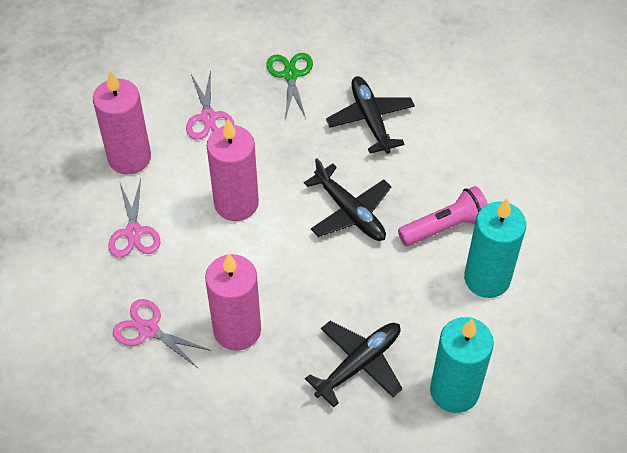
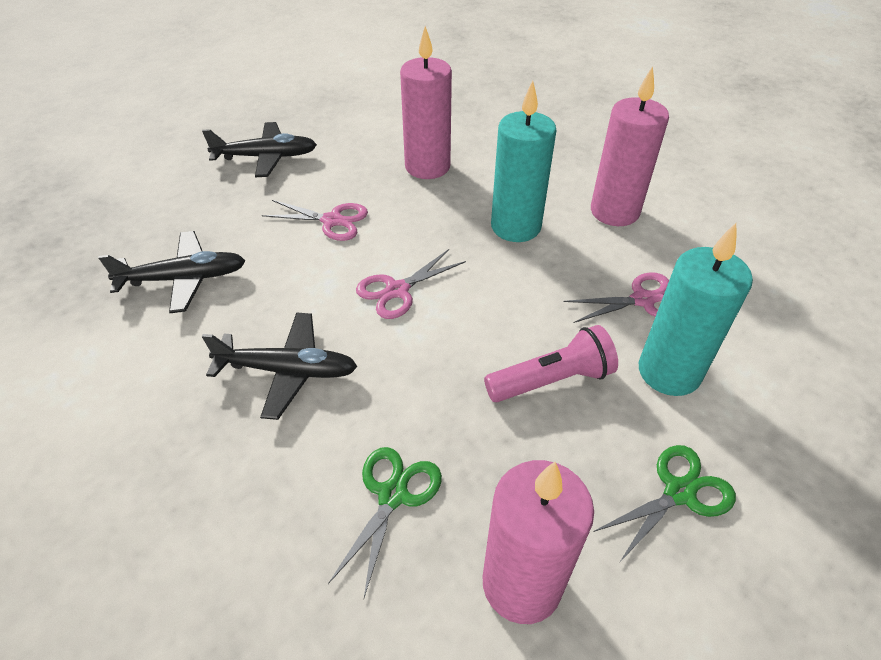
green scissors: 1 -> 2

